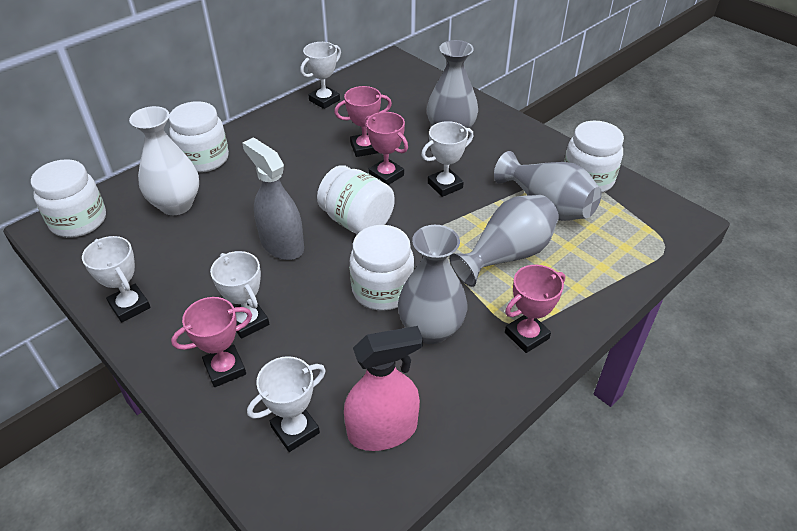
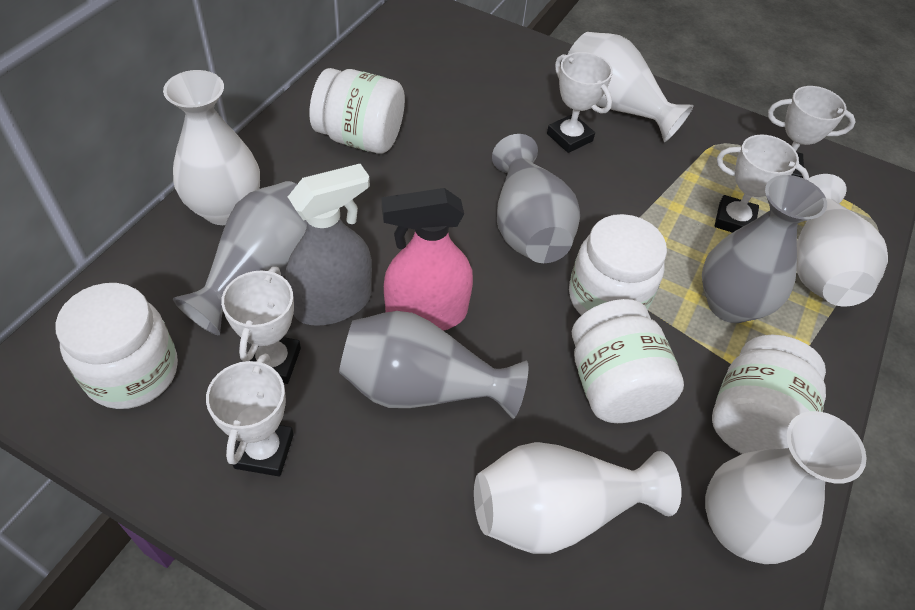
pink trophy: 4 -> 0
white vase: 1 -> 5

